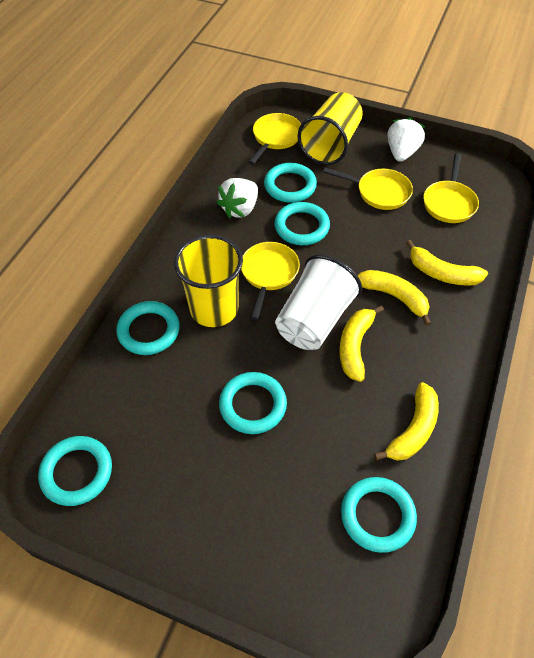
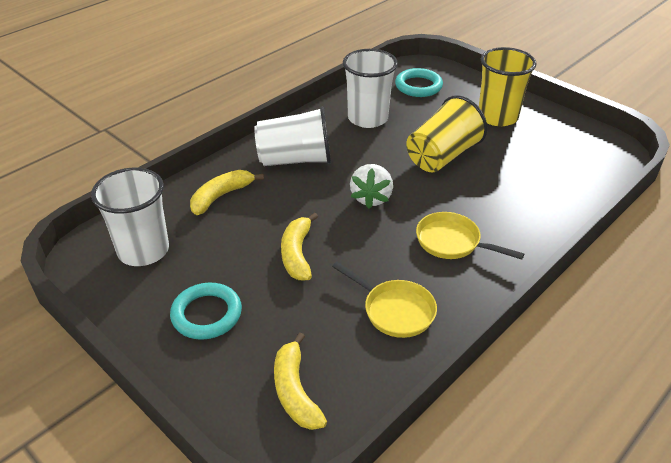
turquoise ring: 6 -> 2
white cup: 1 -> 3
white strawberry: 2 -> 1
yellow banana: 4 -> 3
yellow pan: 4 -> 2

